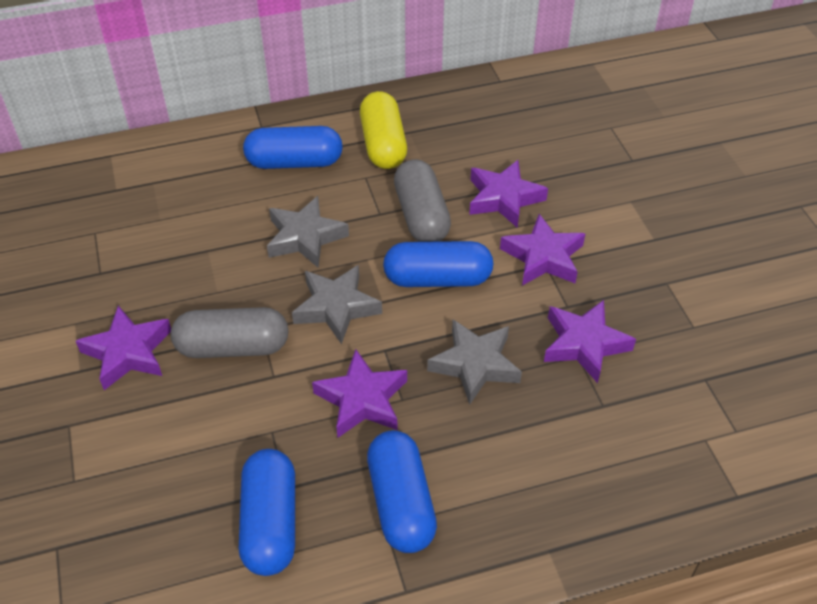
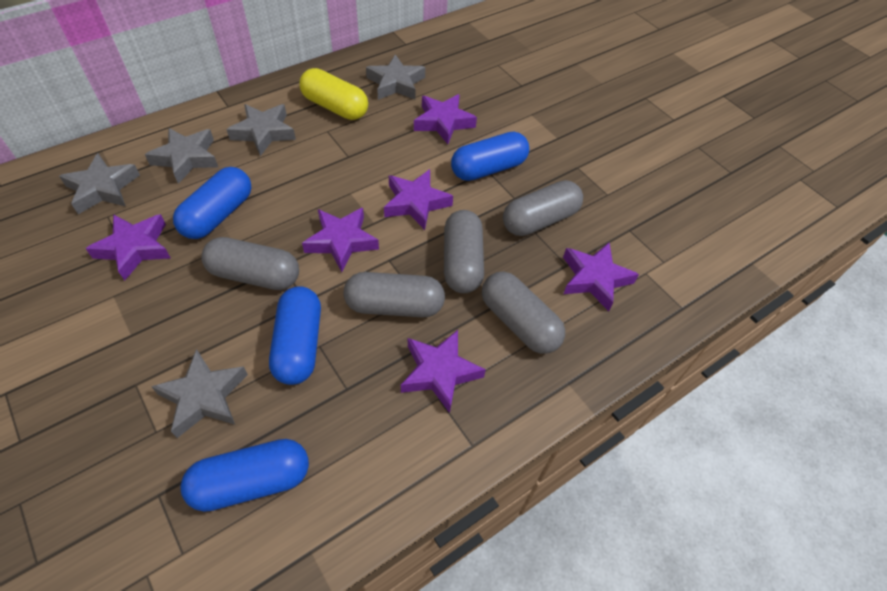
grey capsule: 2 -> 5
grey star: 3 -> 5
purple star: 5 -> 6

